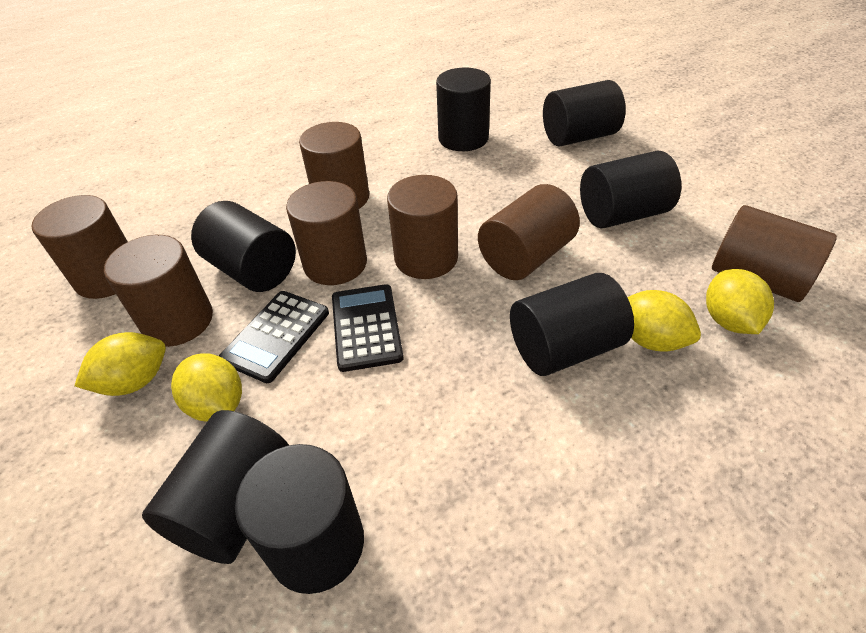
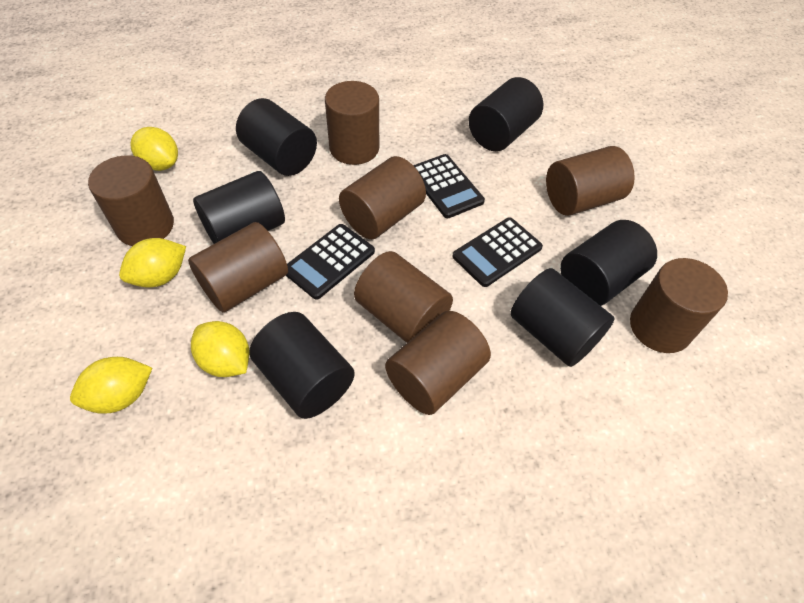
black calculator: 2 -> 3
black cylinder: 7 -> 6
brown cylinder: 7 -> 8

